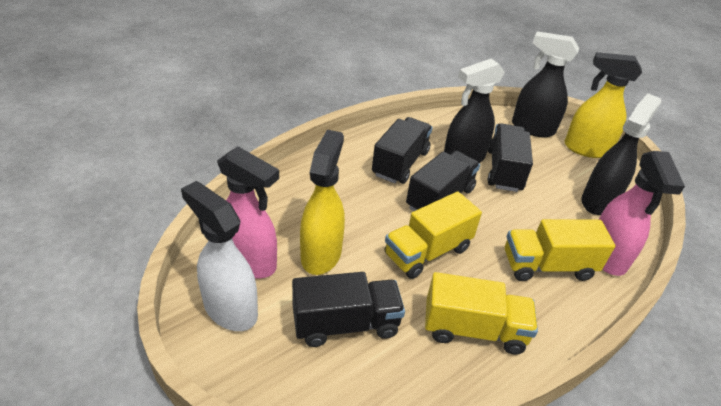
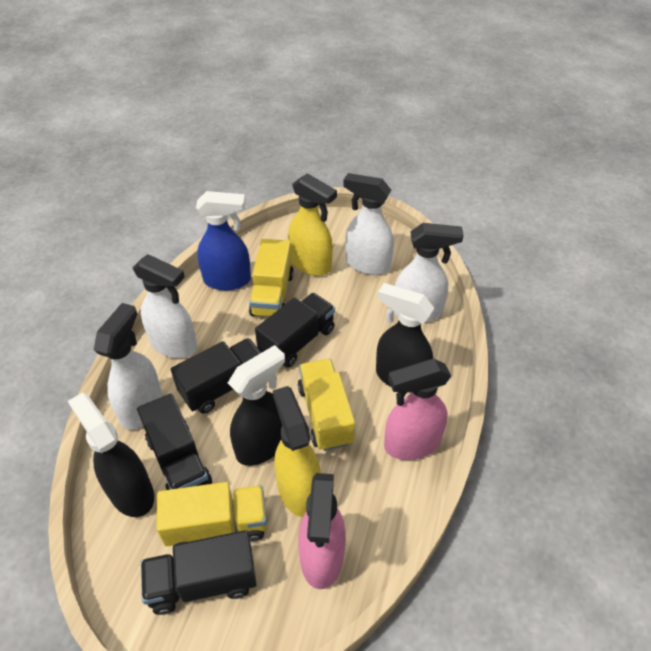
blue spray bottle: 0 -> 1
white spray bottle: 1 -> 4

